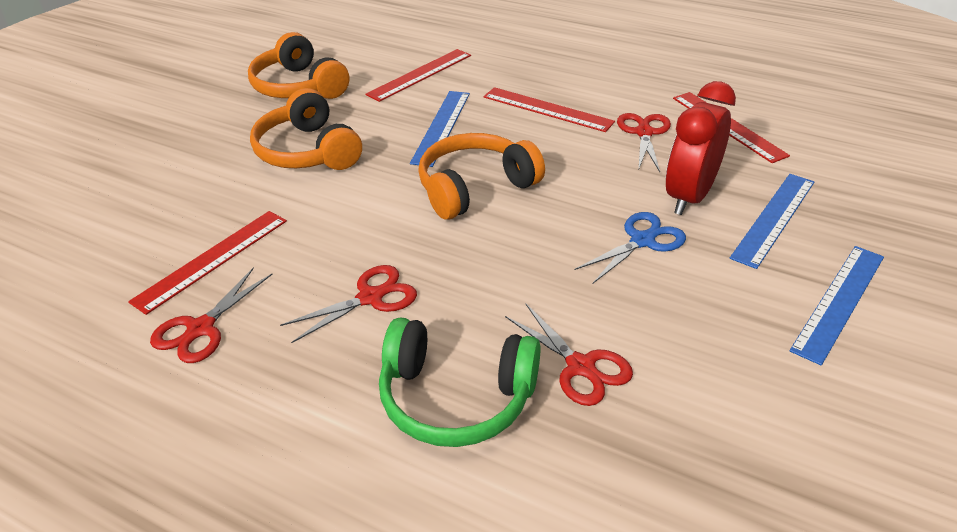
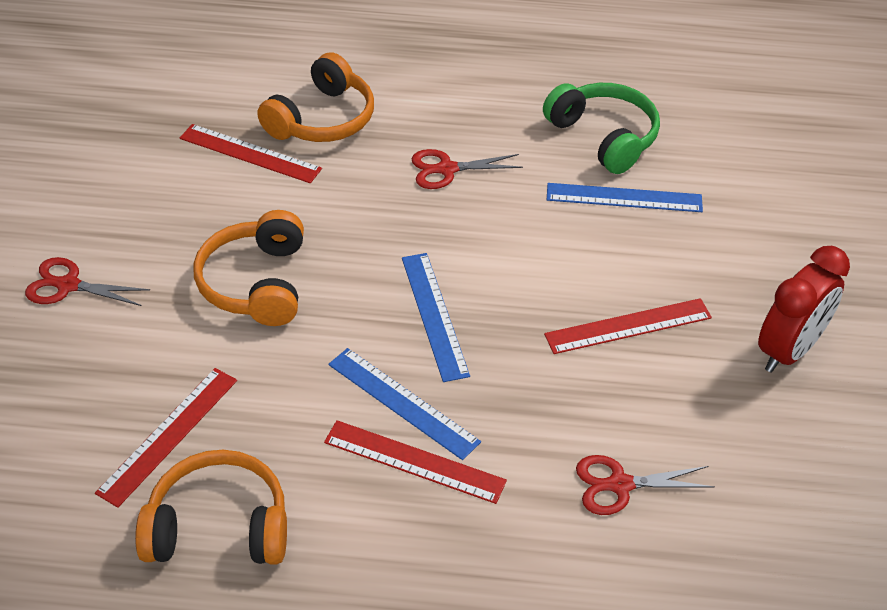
blue scissors: 1 -> 0
red scissors: 4 -> 3

